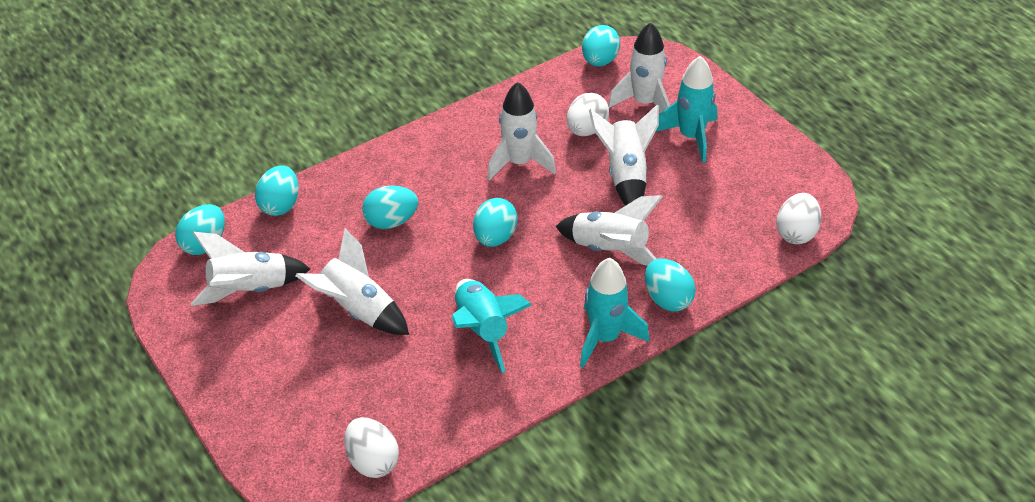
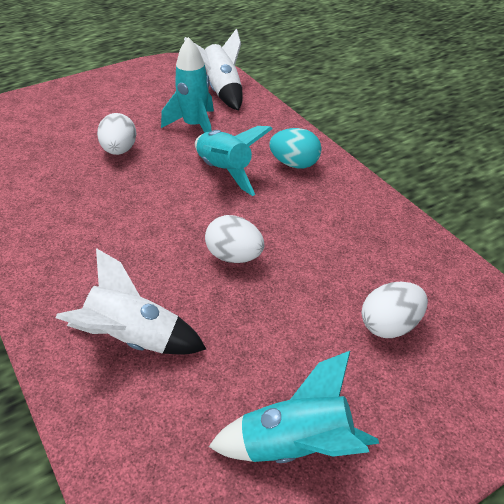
turquoise egg: 6 -> 1
white rocket: 6 -> 2

